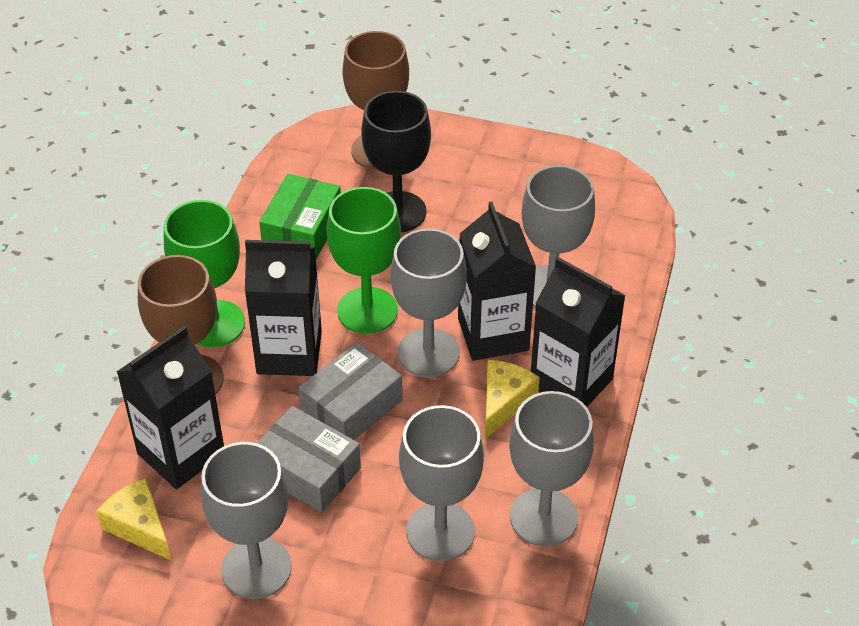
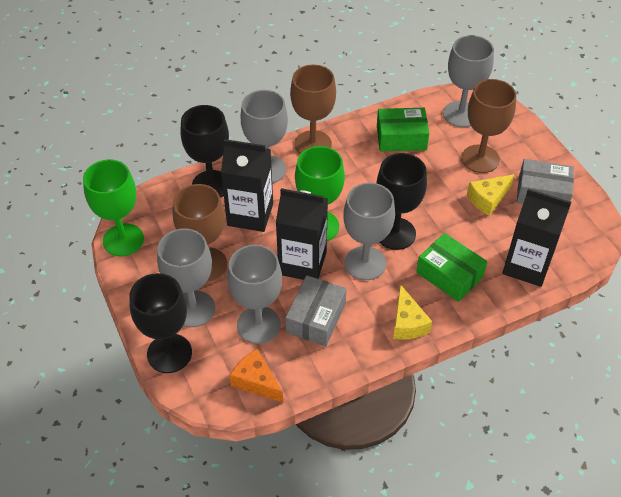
black carton: 4 -> 3
black goblet: 1 -> 3
brown goblet: 2 -> 3
green box: 1 -> 2
orange cheese: 0 -> 1

